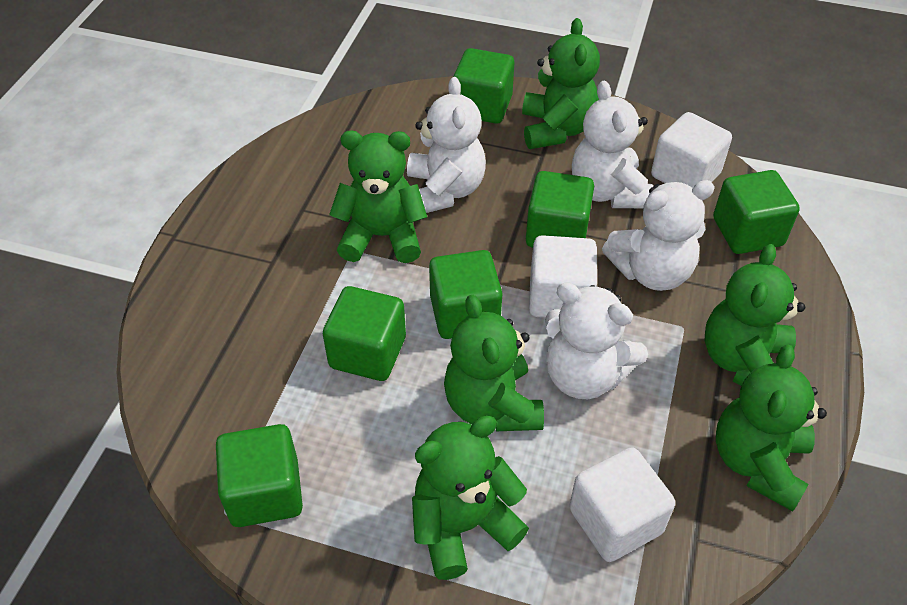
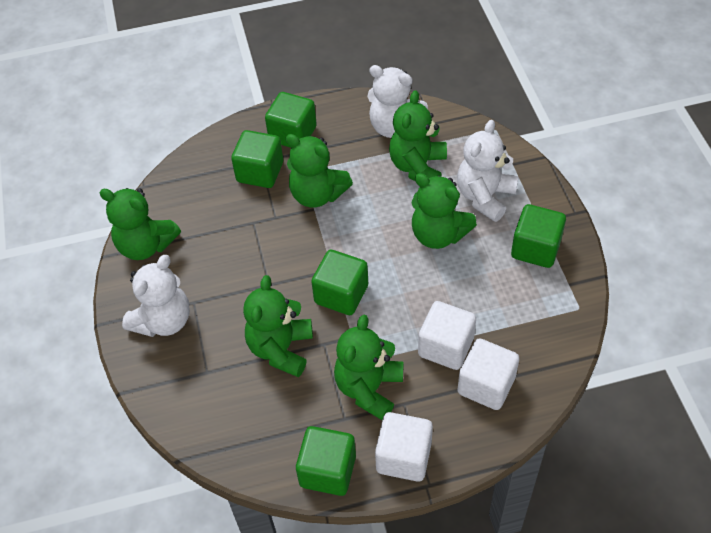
green cube: 6 -> 5
white teddy bear: 4 -> 3

